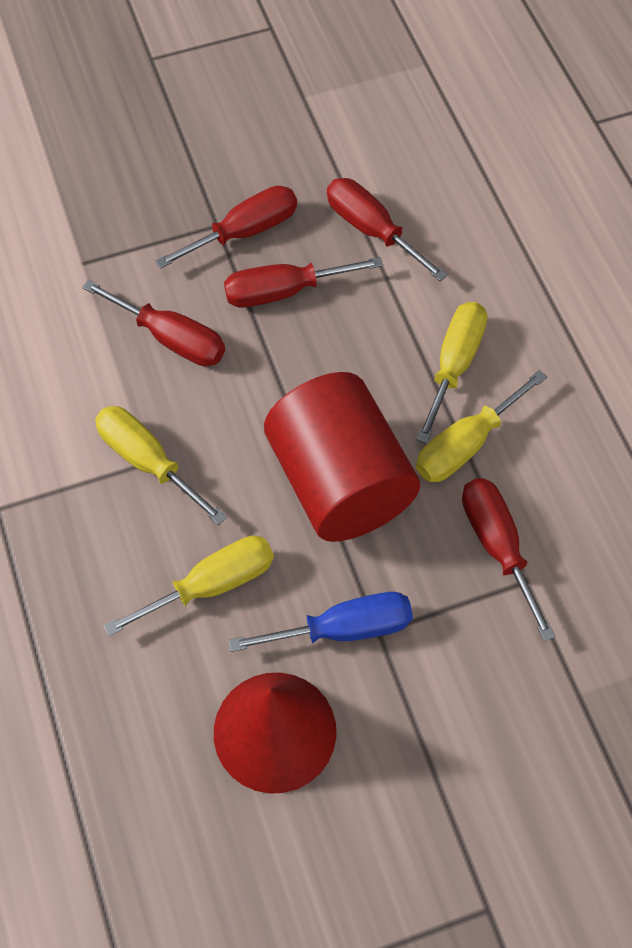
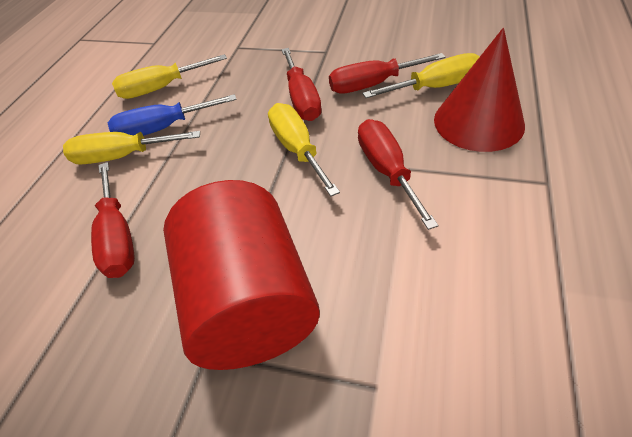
red screwdriver: 5 -> 4

